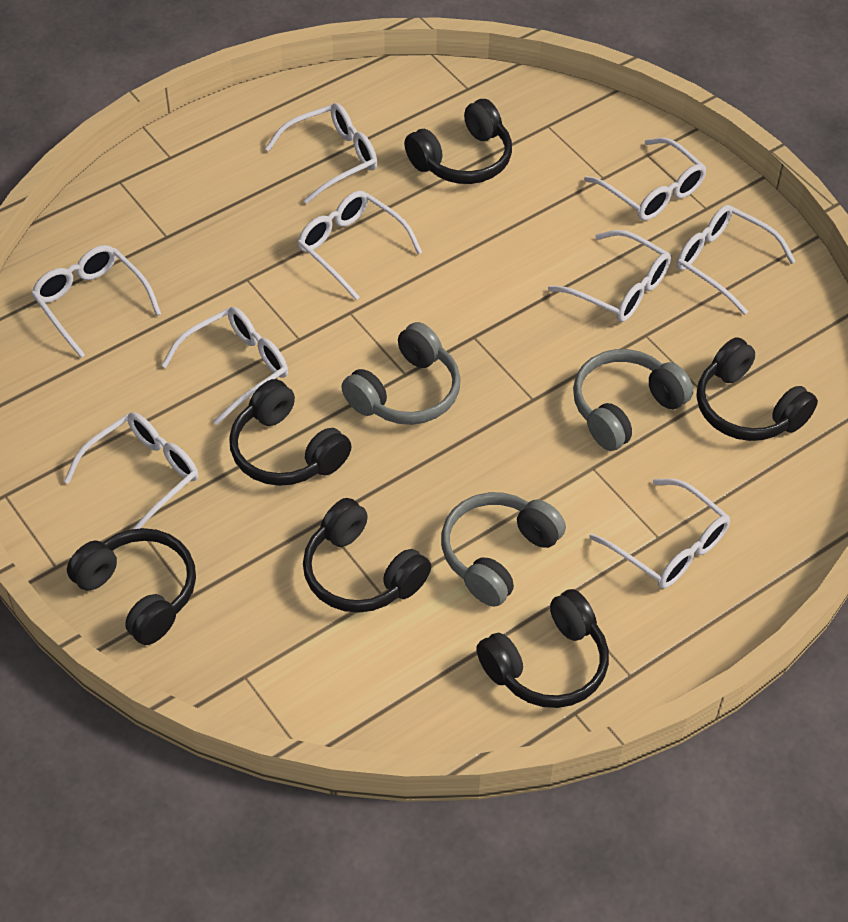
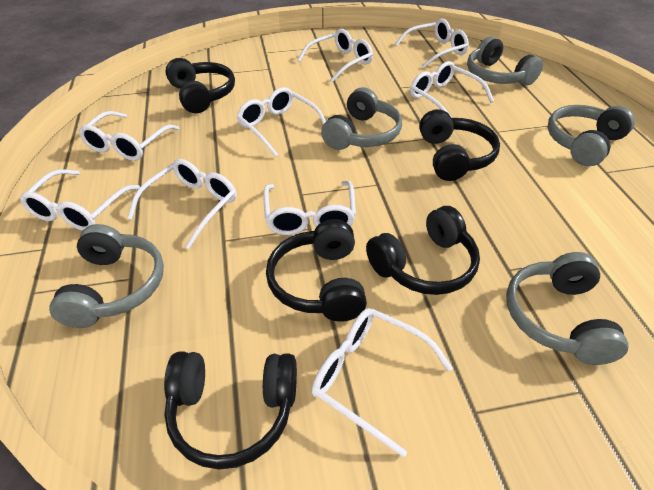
black headphones: 6 -> 5
grey headphones: 3 -> 5

